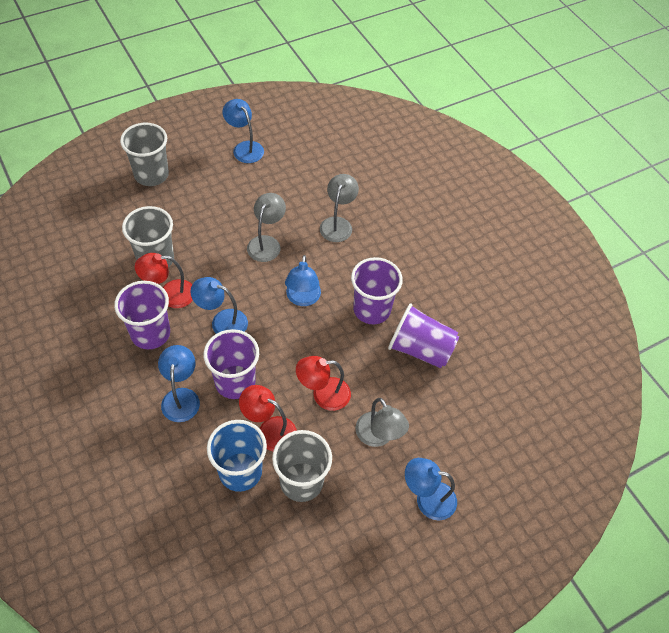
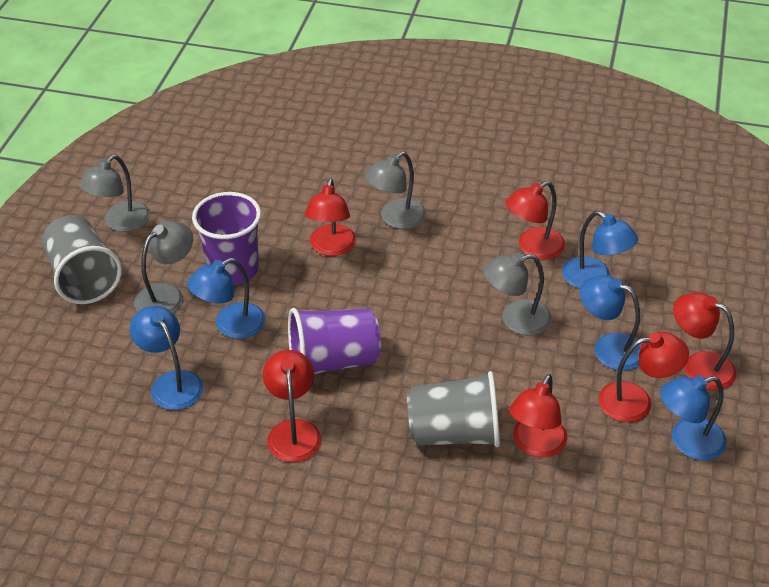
blue cup: 1 -> 0
grey cup: 3 -> 2
grey lamp: 3 -> 4
purple cup: 4 -> 2
red lamp: 3 -> 6

